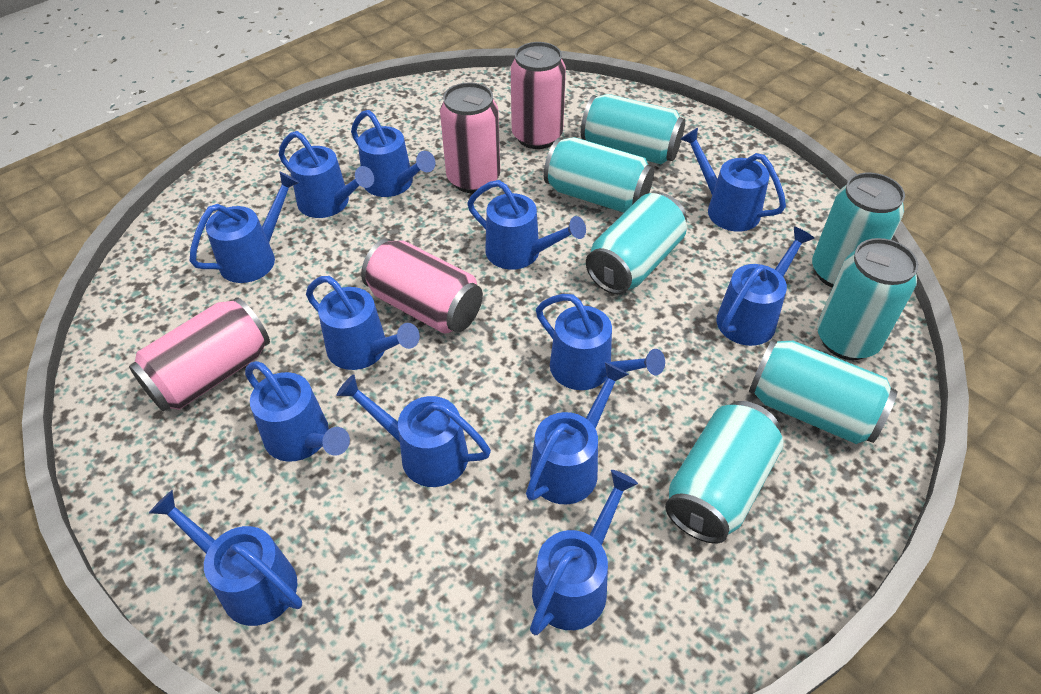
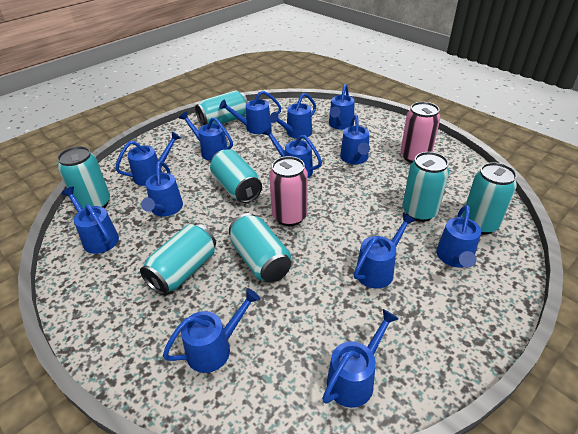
pink can: 4 -> 2

